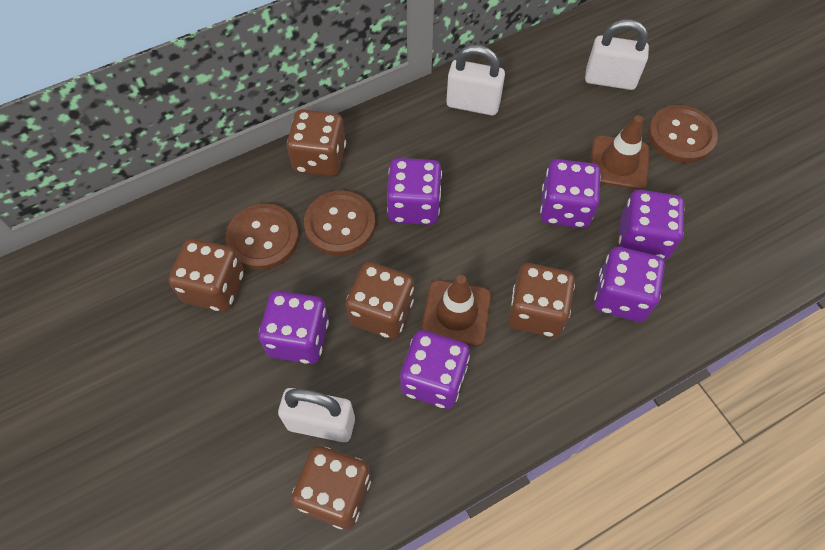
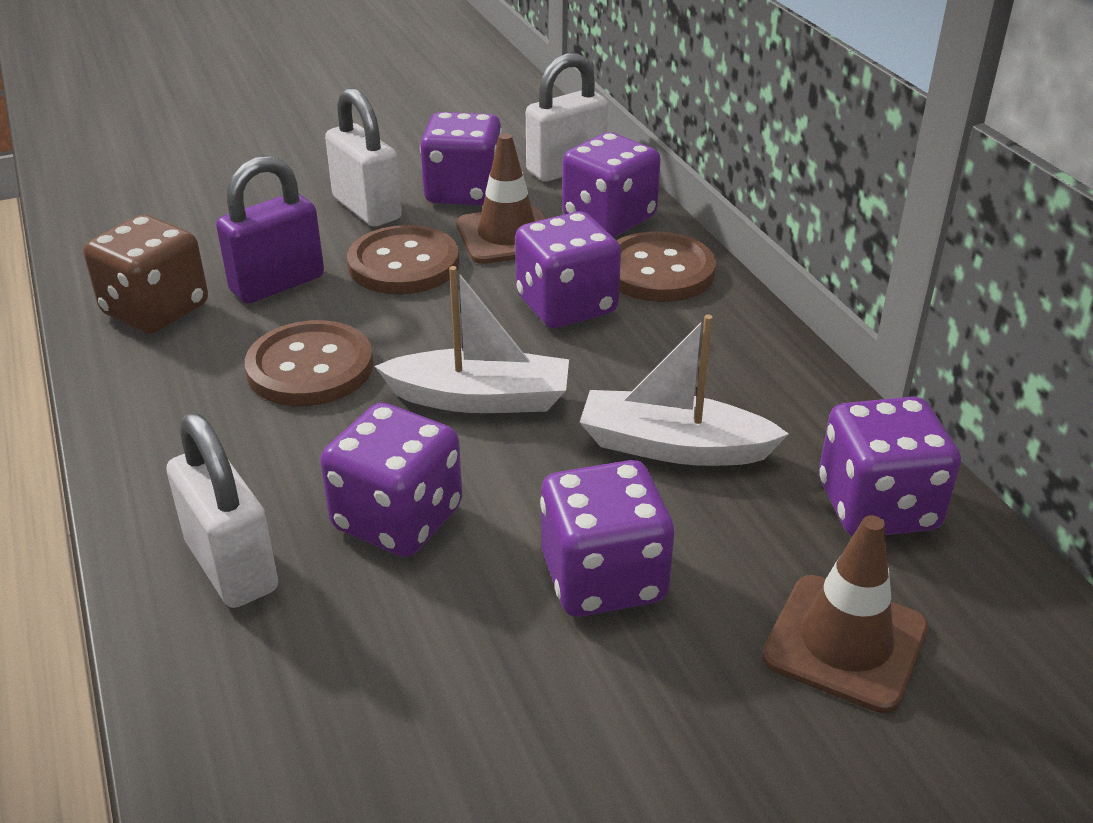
brown dice: 5 -> 1
purple padlock: 0 -> 1
white boat: 0 -> 2

